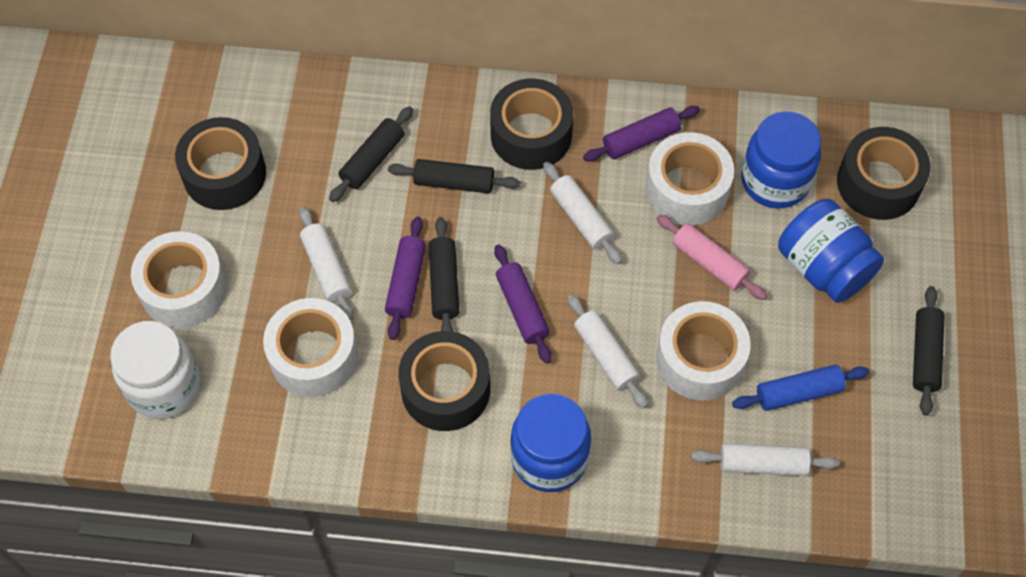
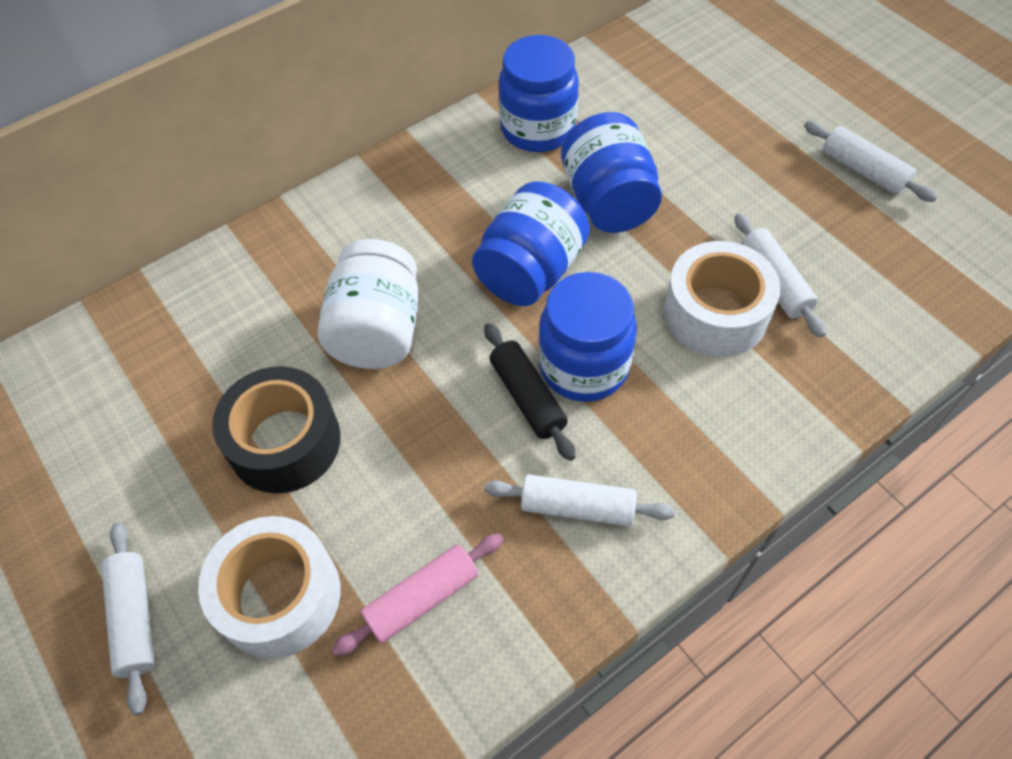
black rolling pin: 4 -> 1
black tape: 4 -> 1
blue jar: 3 -> 4
blue rolling pin: 1 -> 0
purple rolling pin: 3 -> 0
white tape: 4 -> 2

